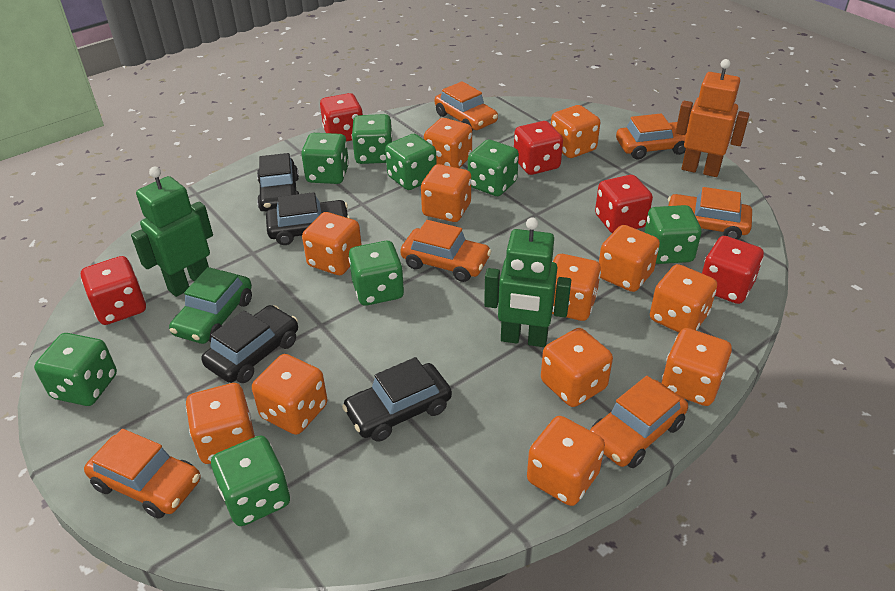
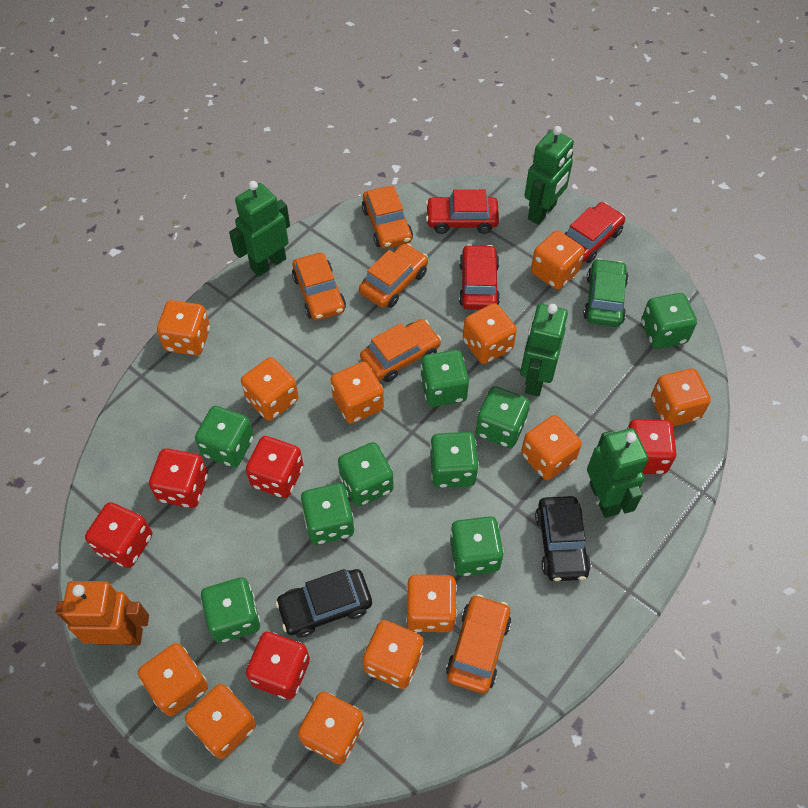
black car: 4 -> 2
green dice: 8 -> 9
green robot: 2 -> 4
orange car: 6 -> 5
red car: 0 -> 3

